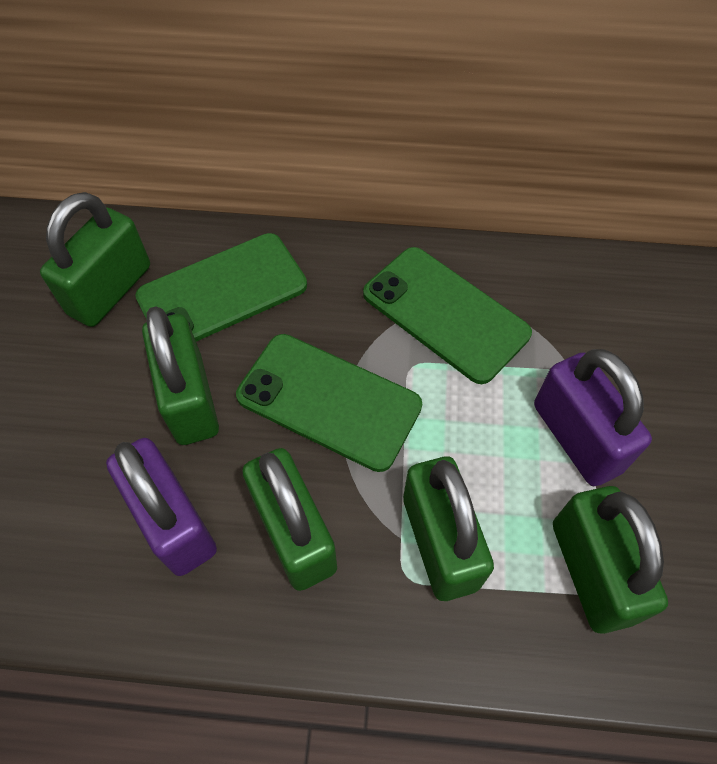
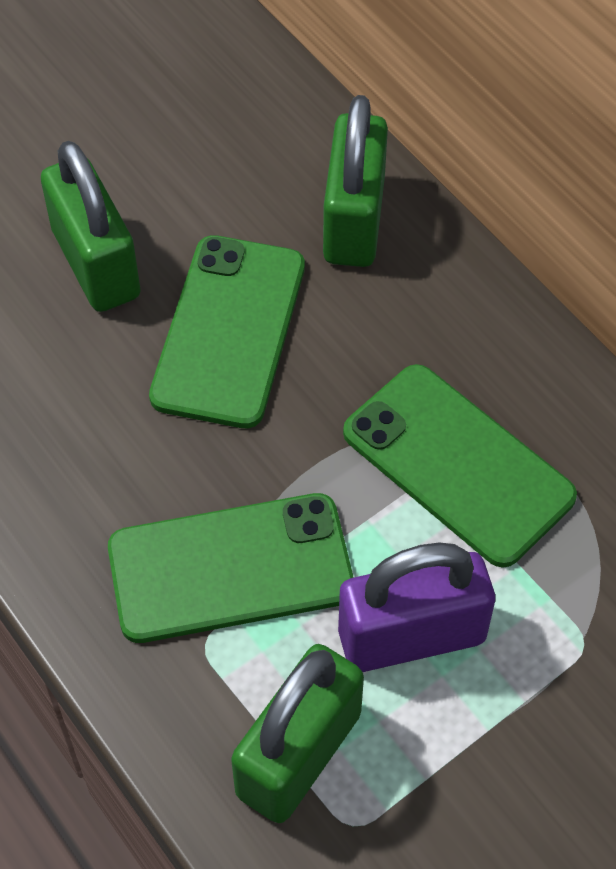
green padlock: 5 -> 3
purple padlock: 2 -> 1

